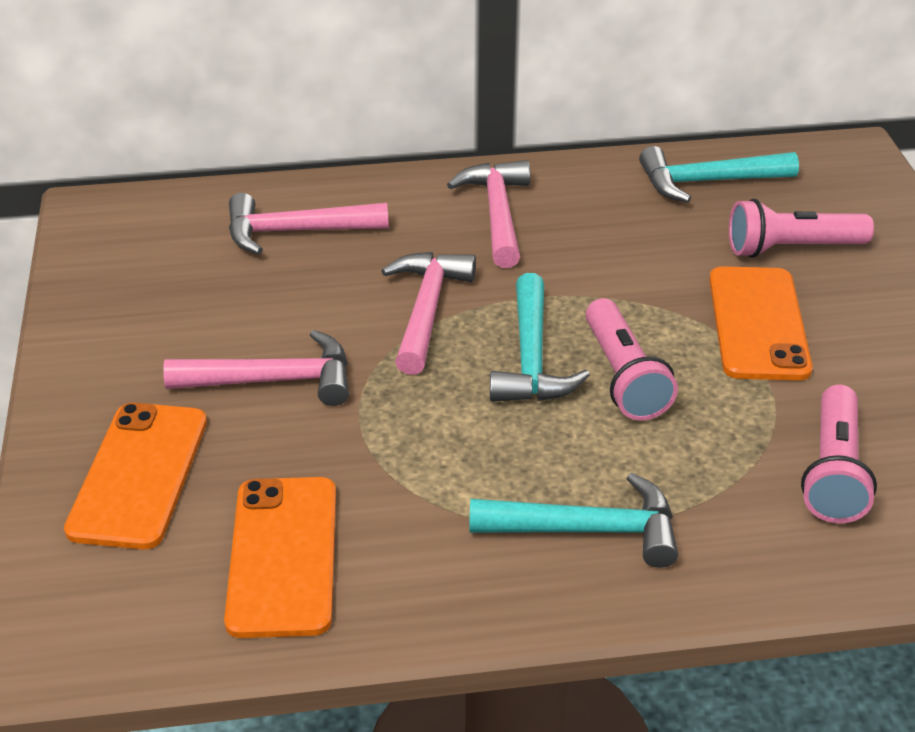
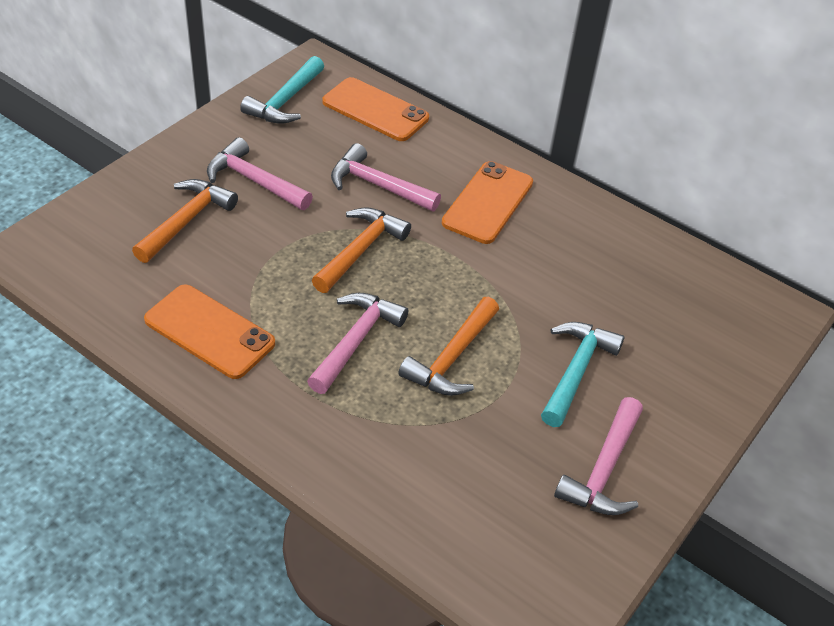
orange hammer: 0 -> 3
pink flashlight: 3 -> 0
turquoise hammer: 3 -> 2

